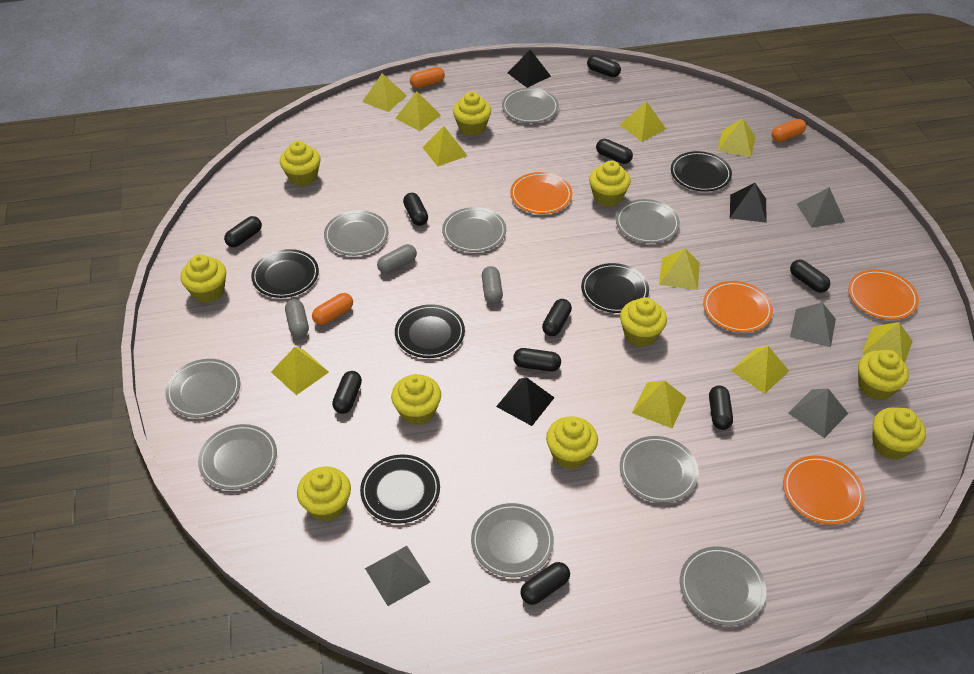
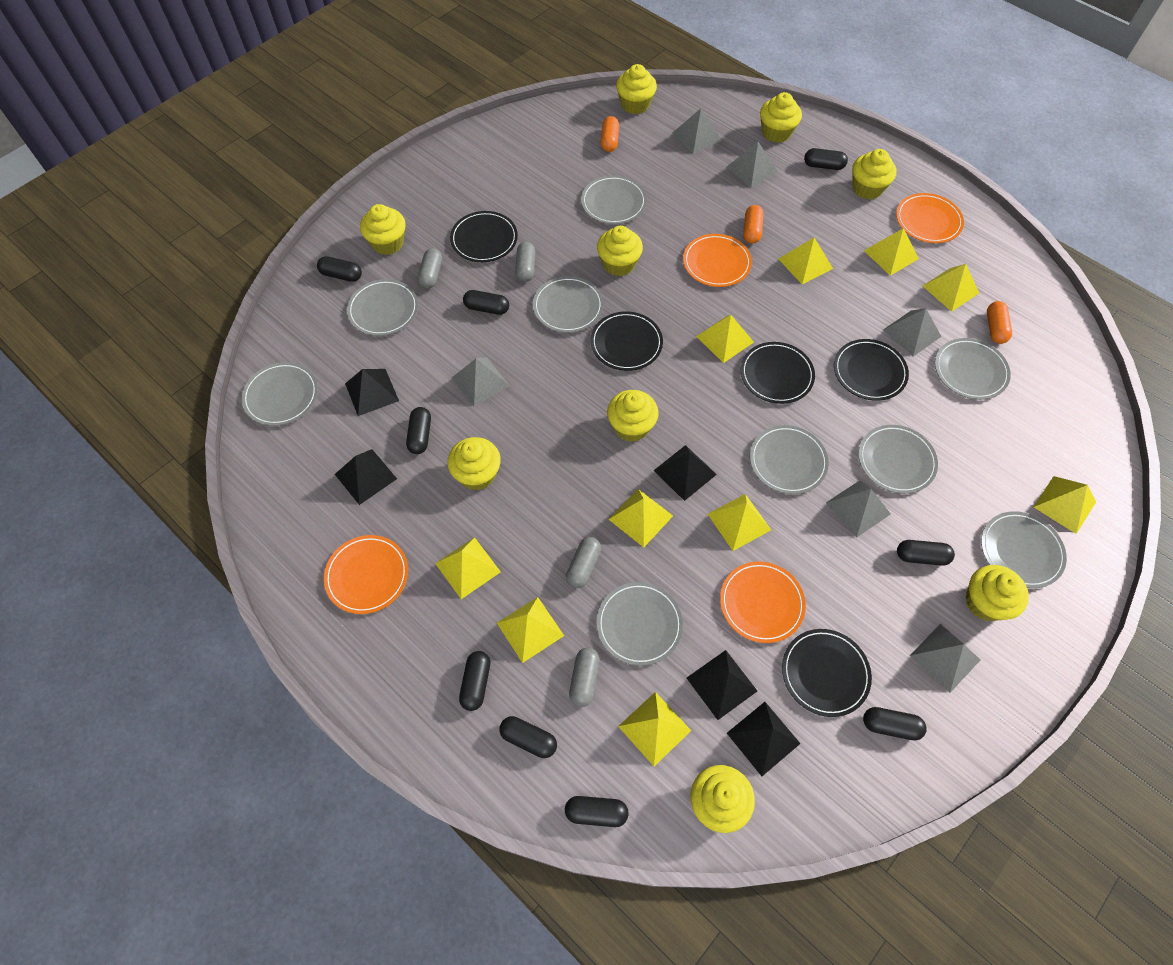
black capsule: 10 -> 9
black pyramid: 3 -> 5
grey capsule: 3 -> 4
grey pyramid: 4 -> 6
yellow cupcake: 10 -> 9

